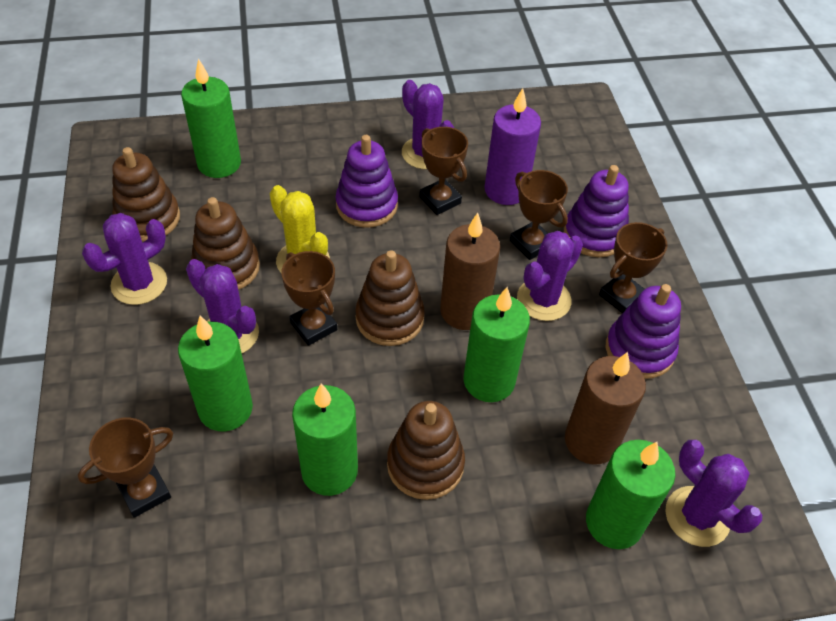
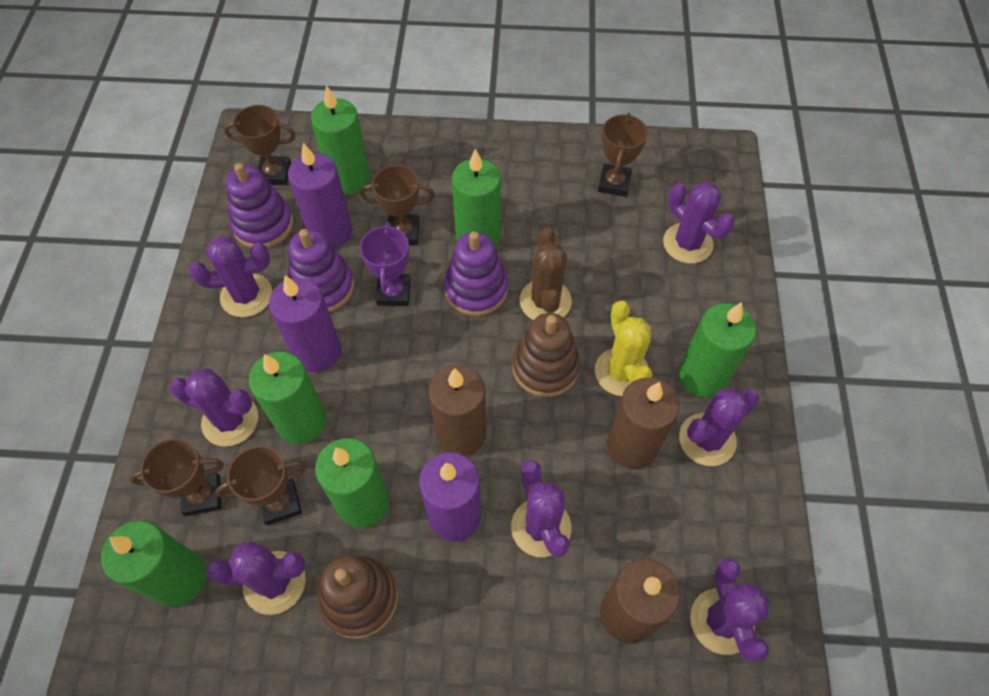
brown cactus: 0 -> 1
brown candle: 2 -> 3
brown stacking toy: 4 -> 2
green candle: 5 -> 6
purple cactus: 5 -> 7
purple candle: 1 -> 3
purple trophy: 0 -> 1

